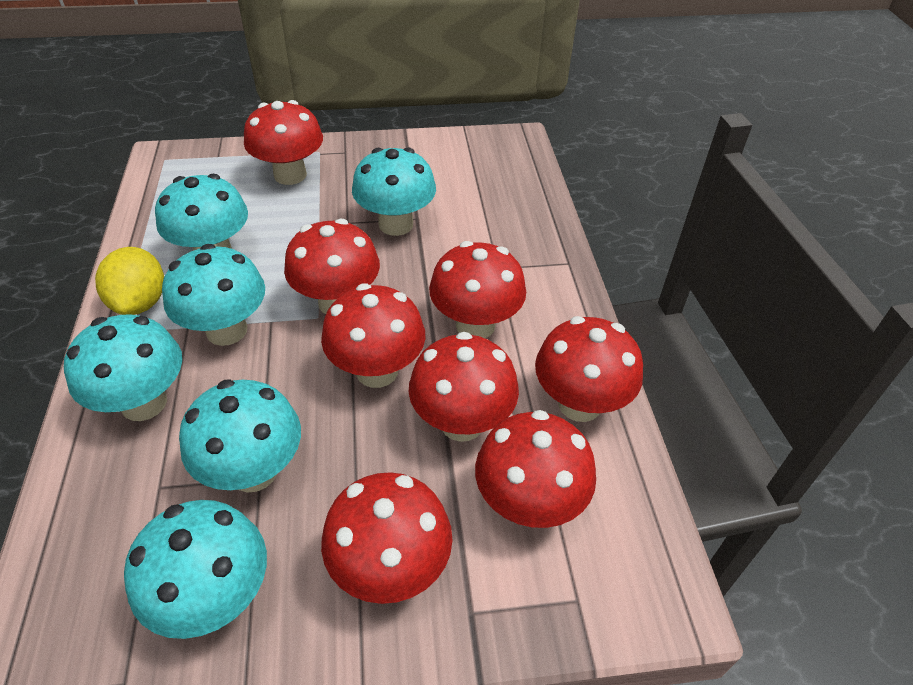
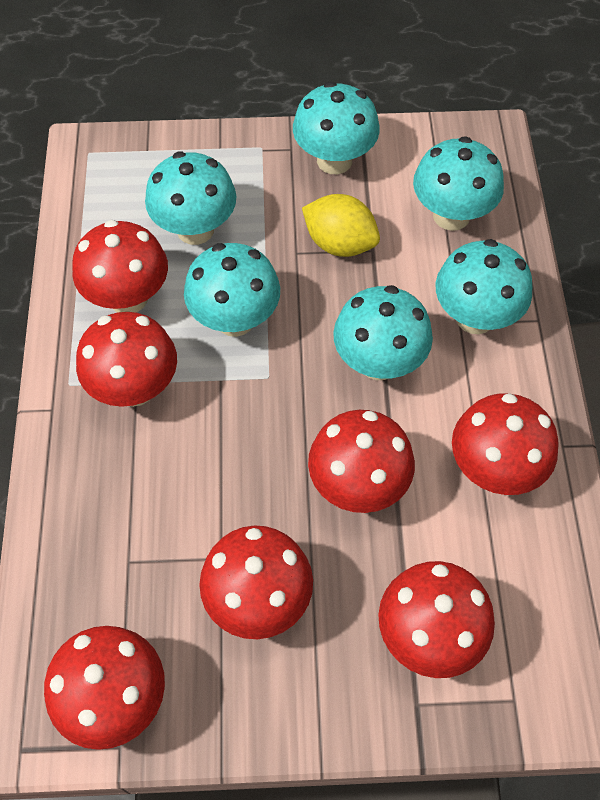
red mushroom: 8 -> 7

